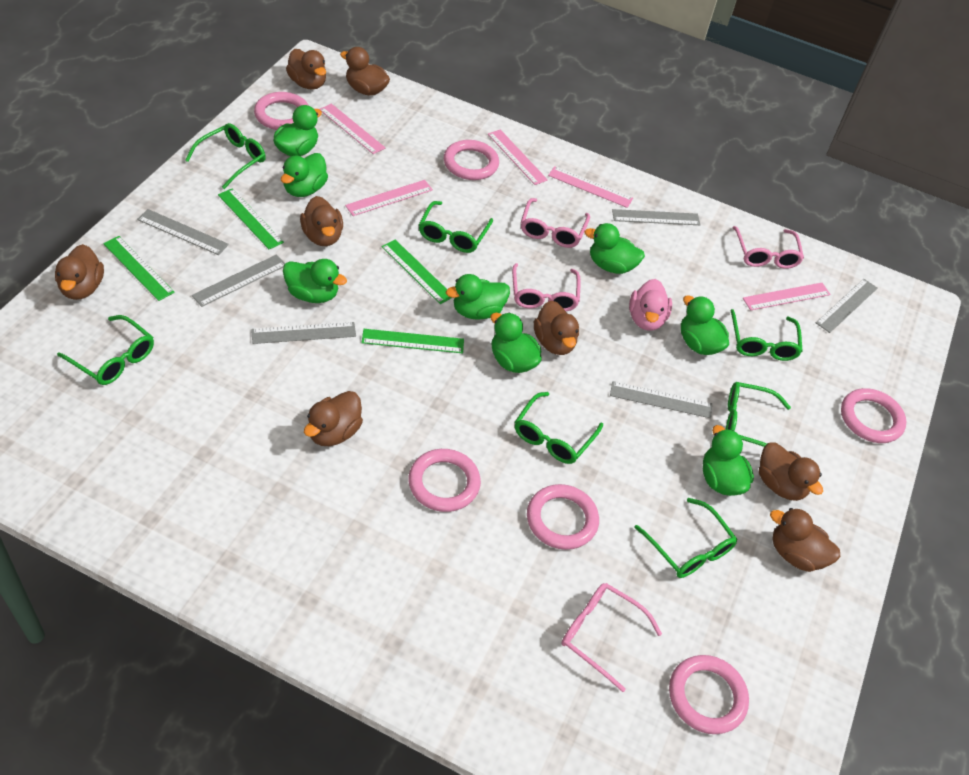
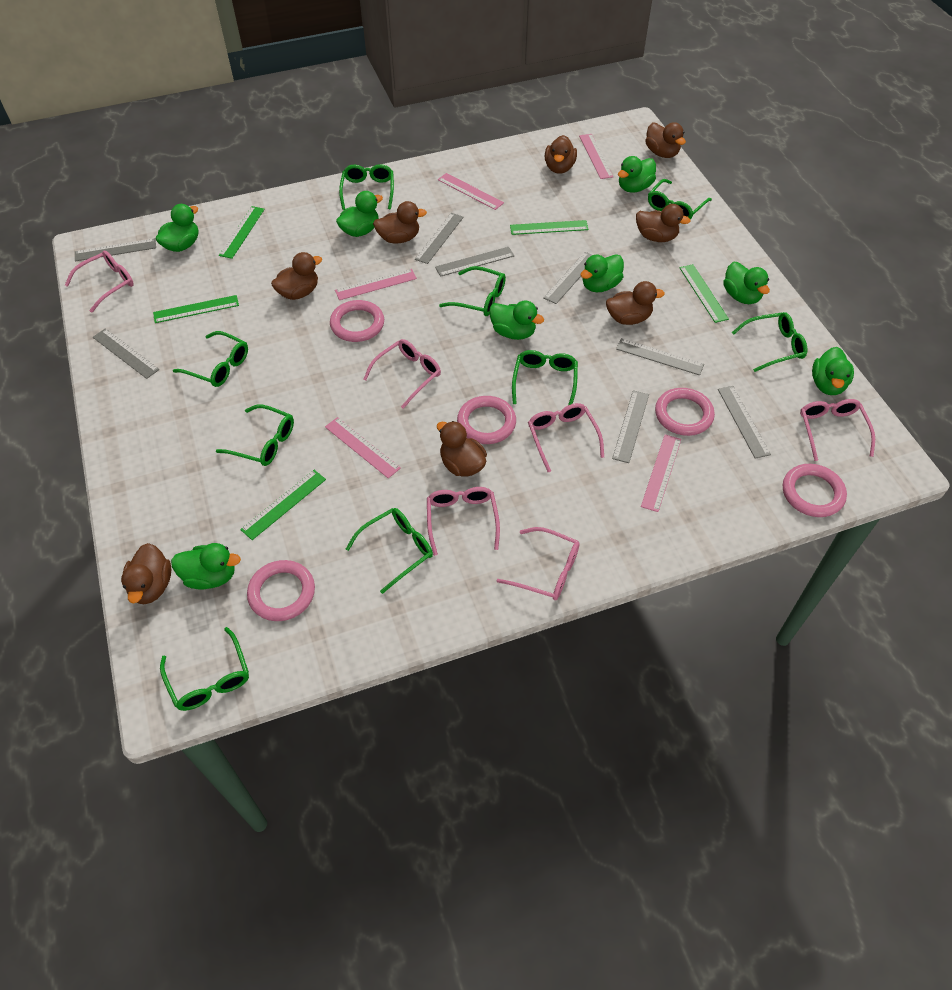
green glasses: 7 -> 9
green ruler: 4 -> 5
grey ruler: 6 -> 8
pink duck: 1 -> 0
pink glasses: 4 -> 6
pink ring: 6 -> 5

